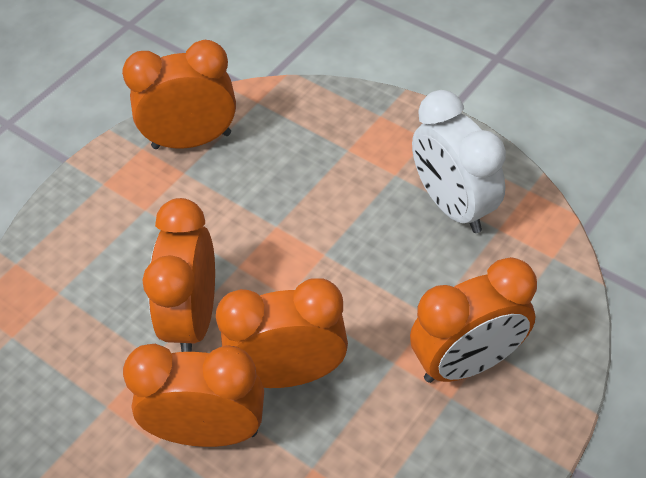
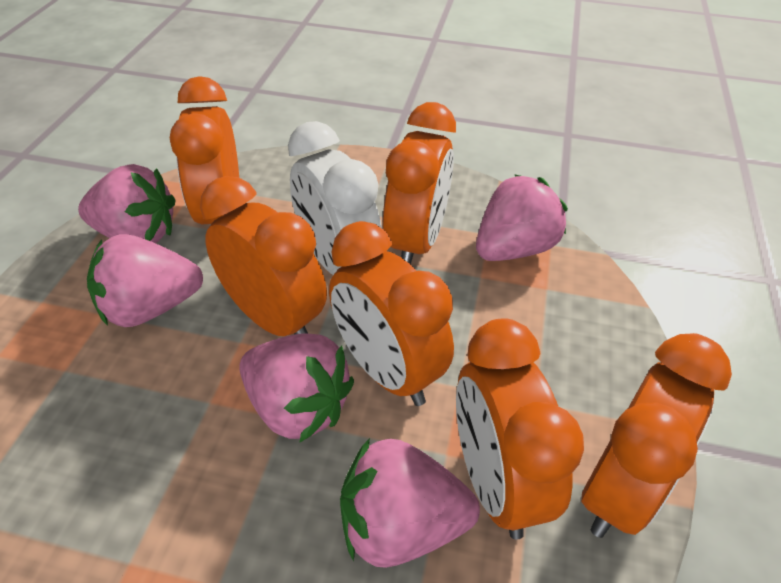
orange clock: 5 -> 6
pink strawberry: 0 -> 5

